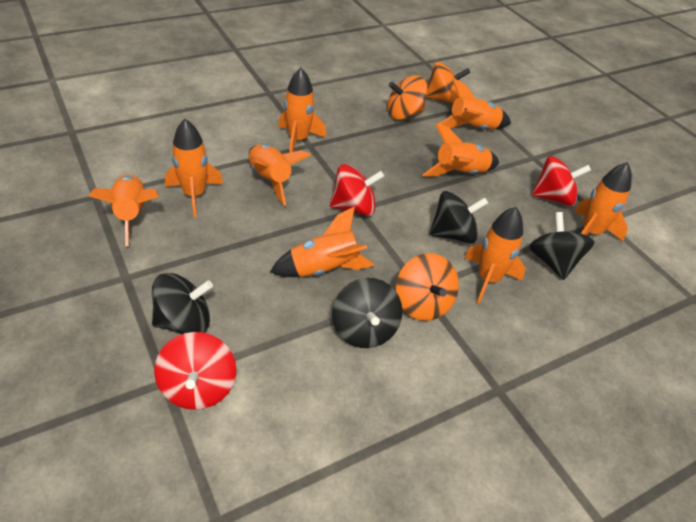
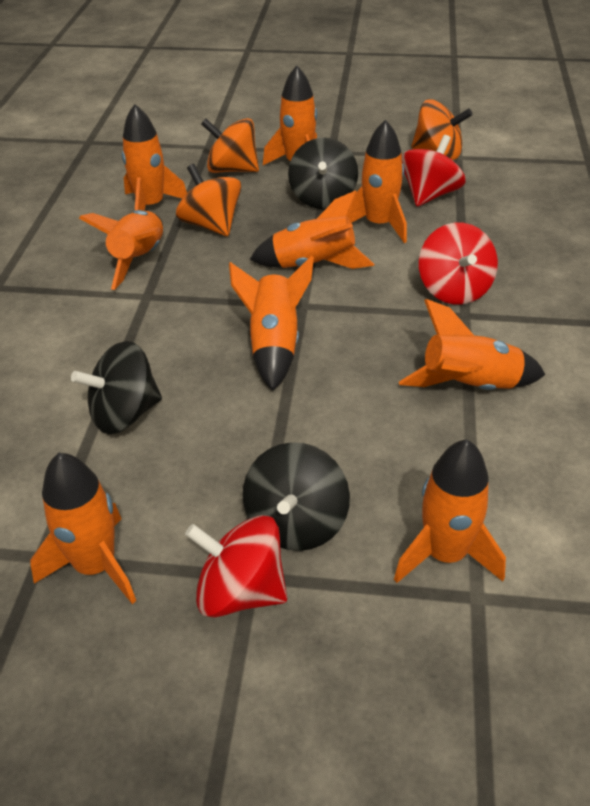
black spinning top: 4 -> 3

